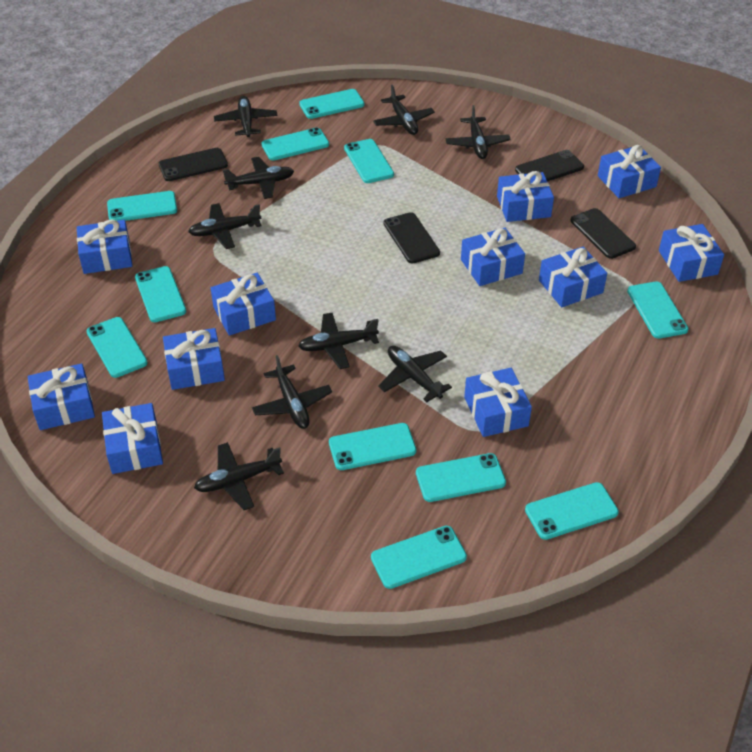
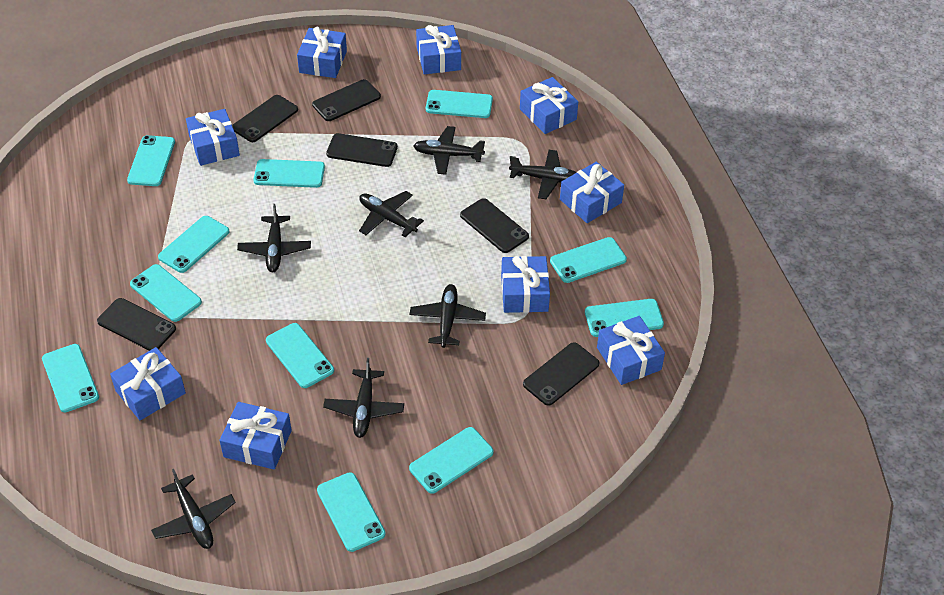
black phone: 4 -> 6
black plane: 9 -> 7
blue gift: 11 -> 9

